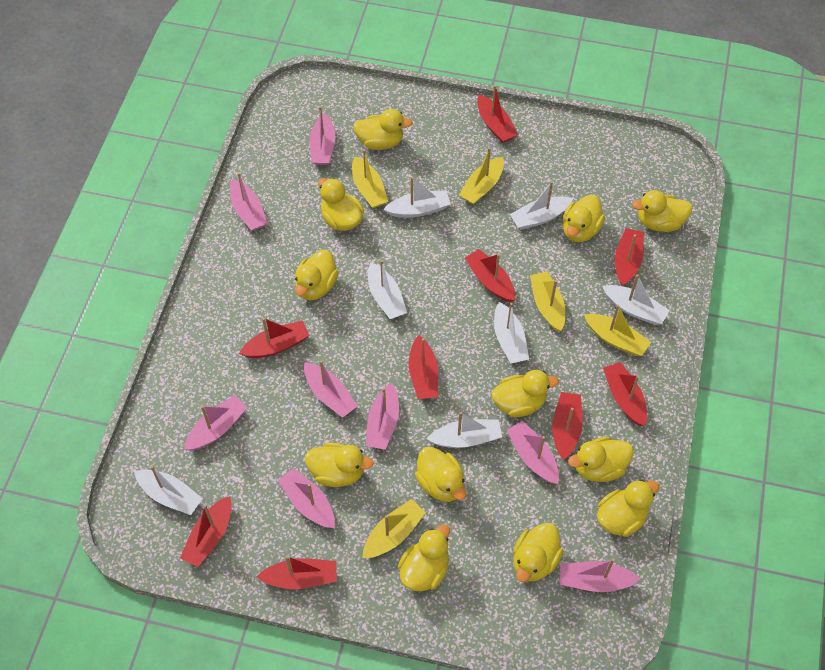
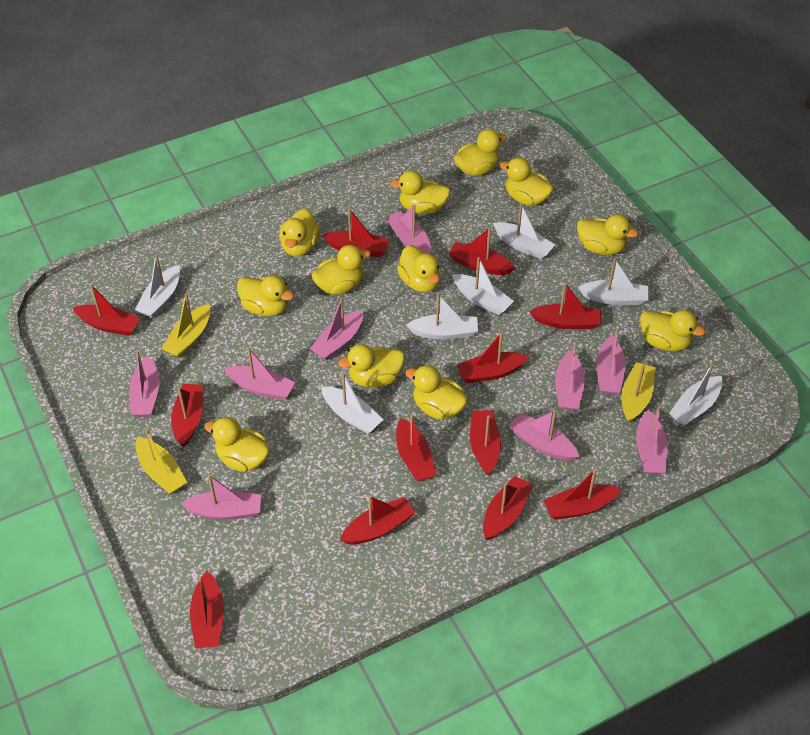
pink boat: 8 -> 9
red boat: 9 -> 12
yellow boat: 5 -> 3

